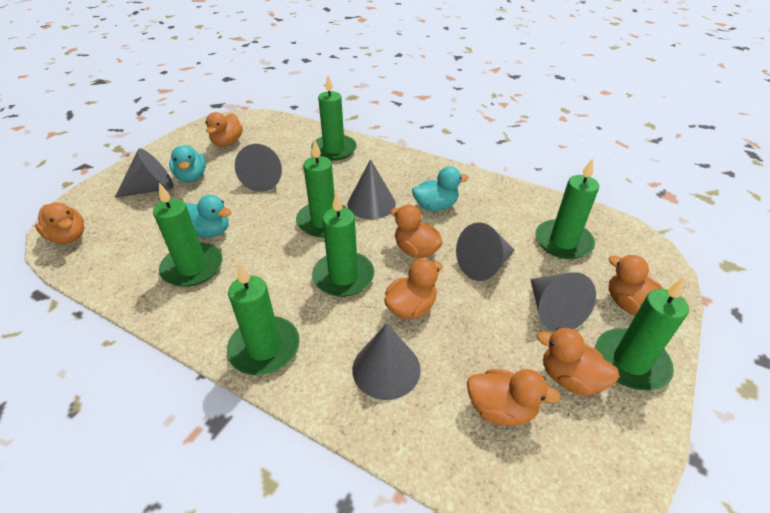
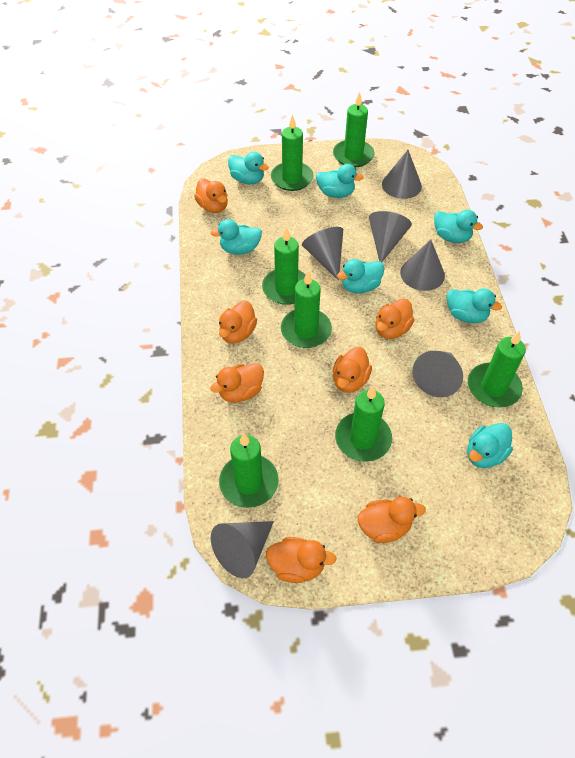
turquoise duck: 3 -> 7

